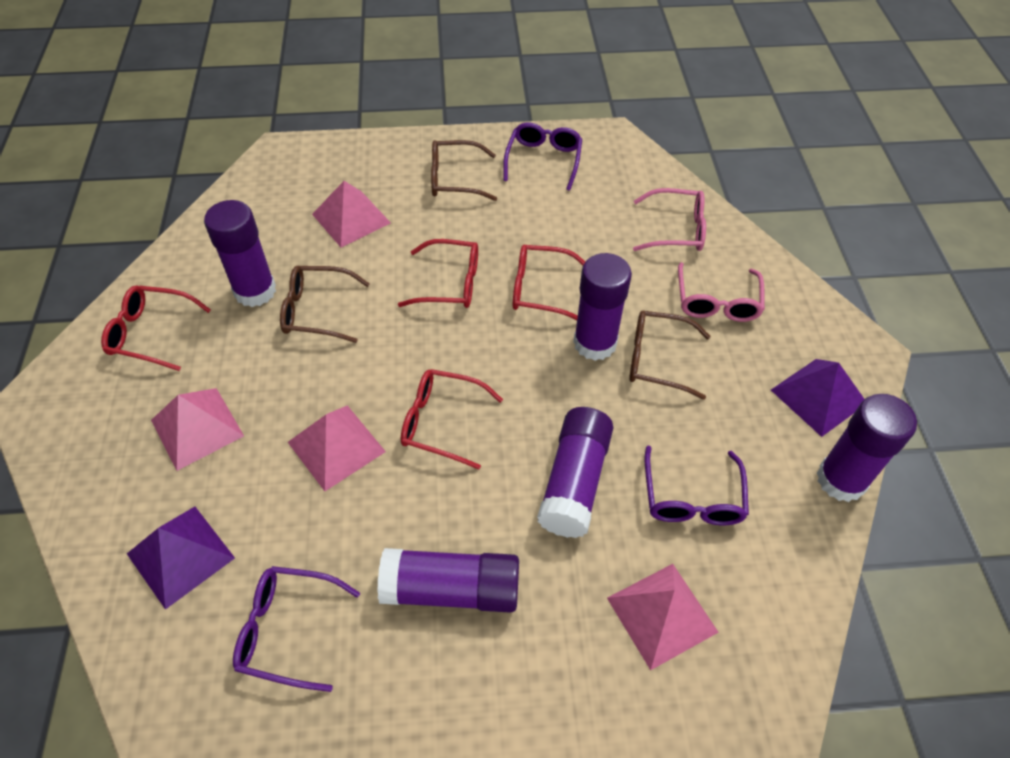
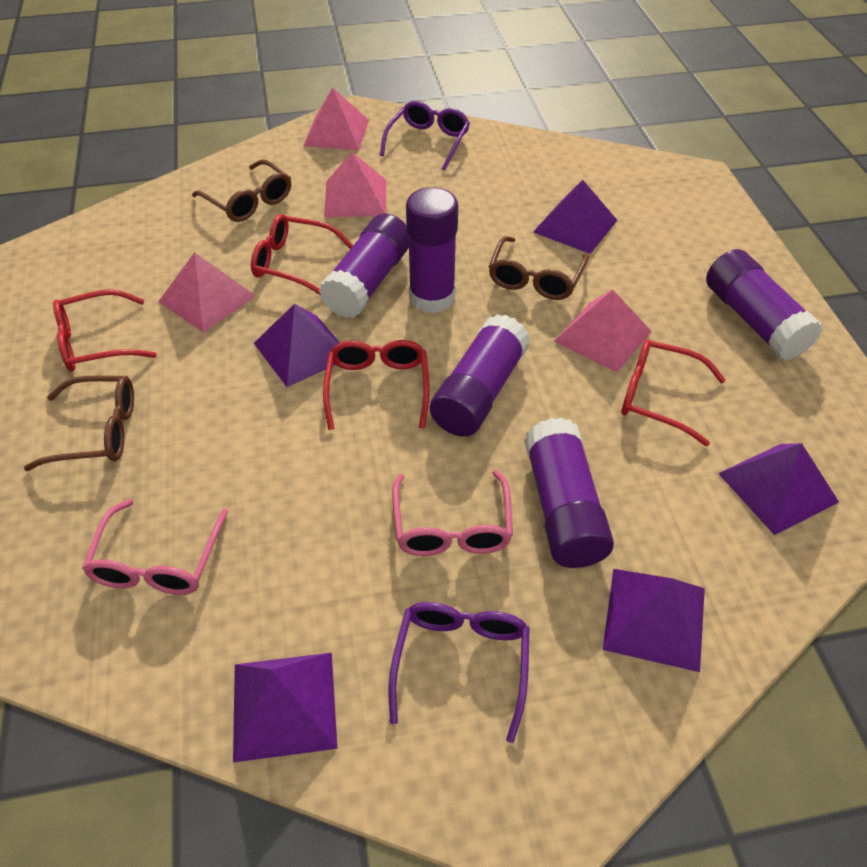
purple glasses: 3 -> 2
purple pyramid: 2 -> 5

